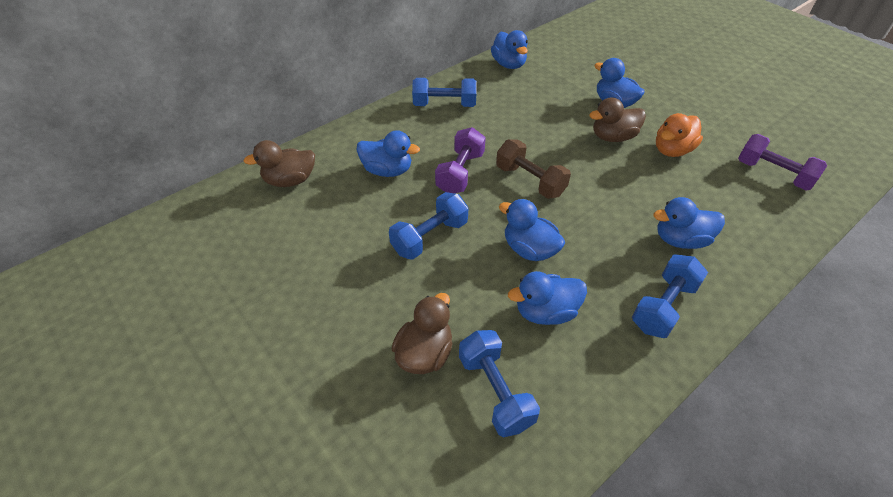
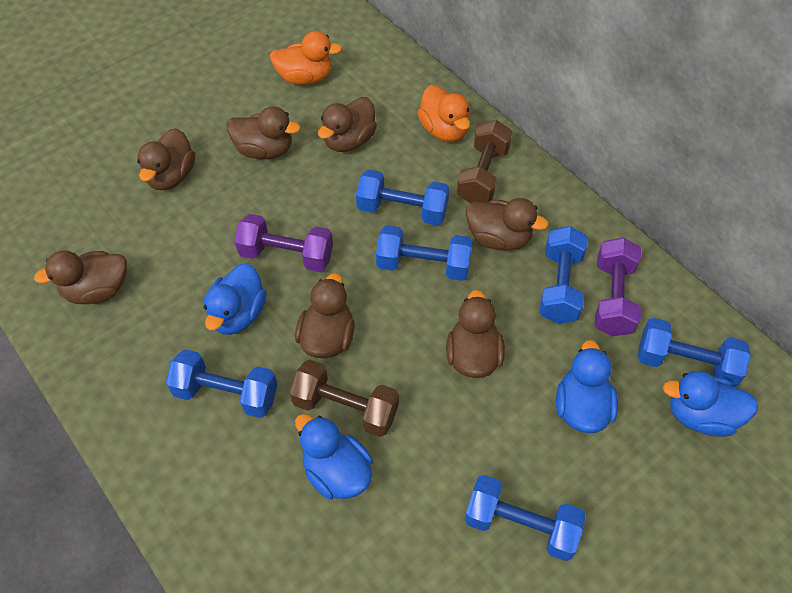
blue duck: 6 -> 4
blue dumbbell: 4 -> 6
brown duck: 3 -> 7
brown dumbbell: 1 -> 2
orange duck: 1 -> 2

